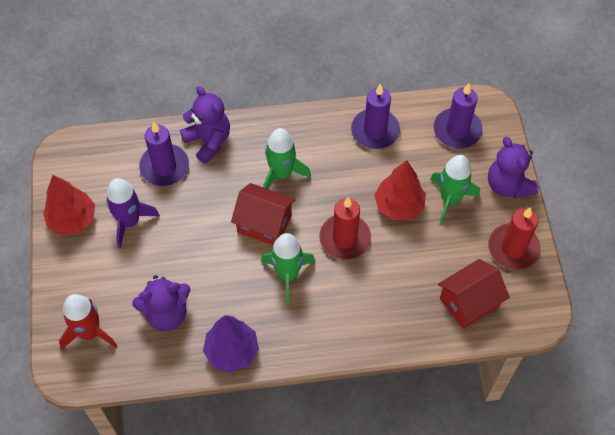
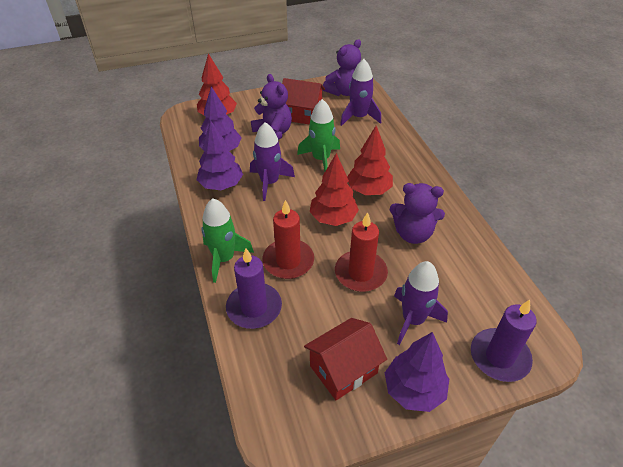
green rocket: 3 -> 2
purple candle: 3 -> 2
purple rocket: 1 -> 3
purple tree: 1 -> 3
red rocket: 1 -> 0
red tree: 2 -> 3

